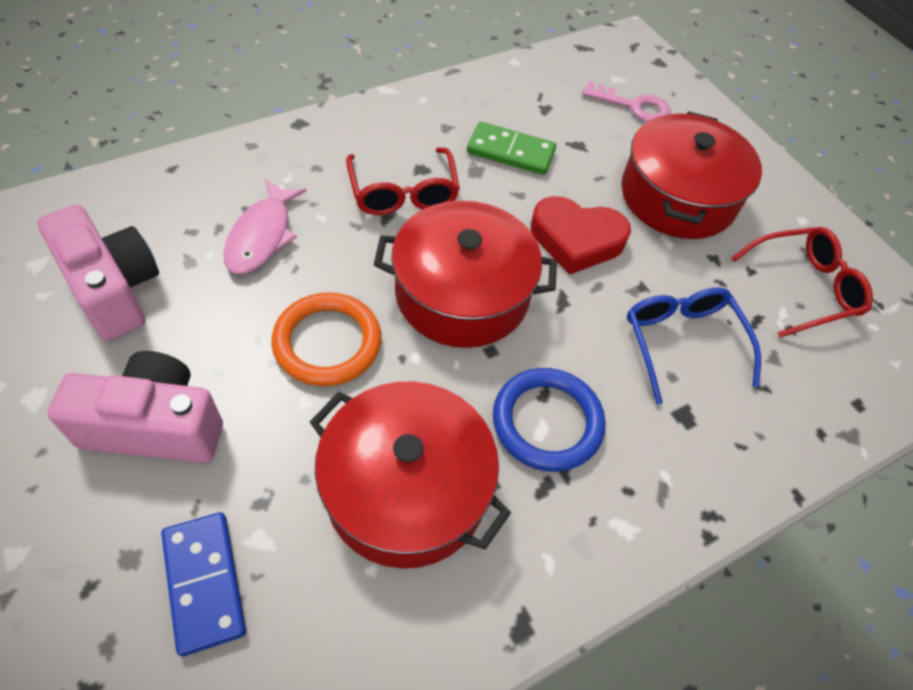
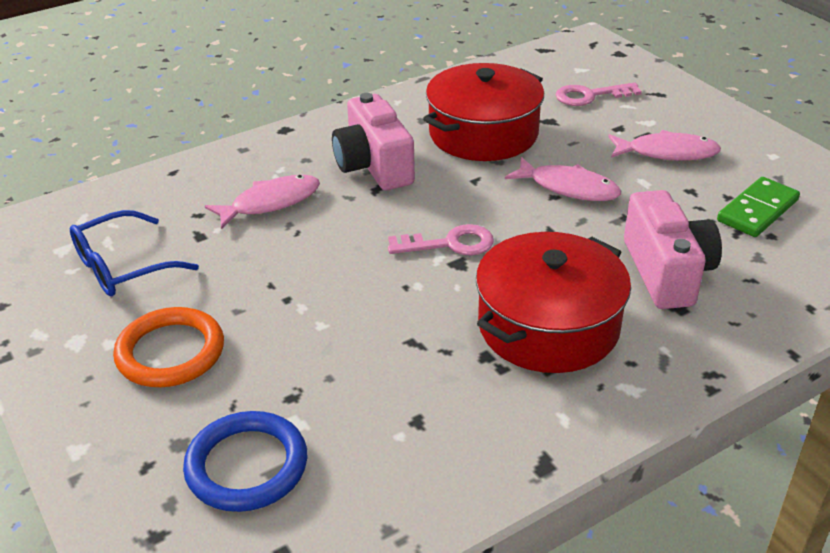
blue domino: 1 -> 0
pink fish: 1 -> 3
pink key: 1 -> 2
red glasses: 2 -> 0
red heart: 1 -> 0
red pot: 3 -> 2

